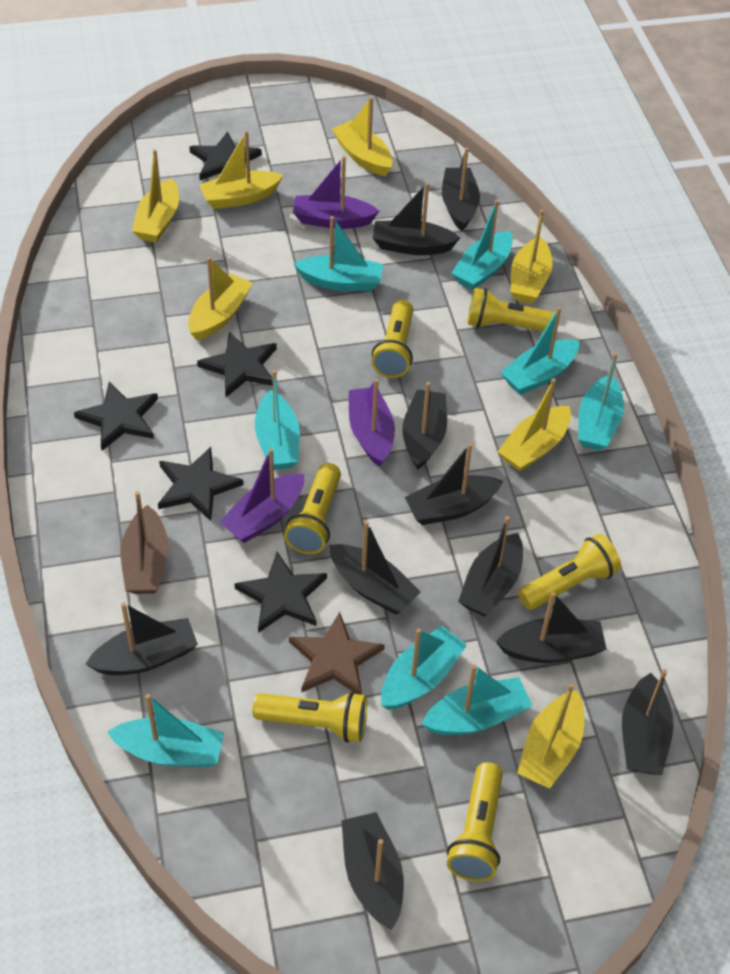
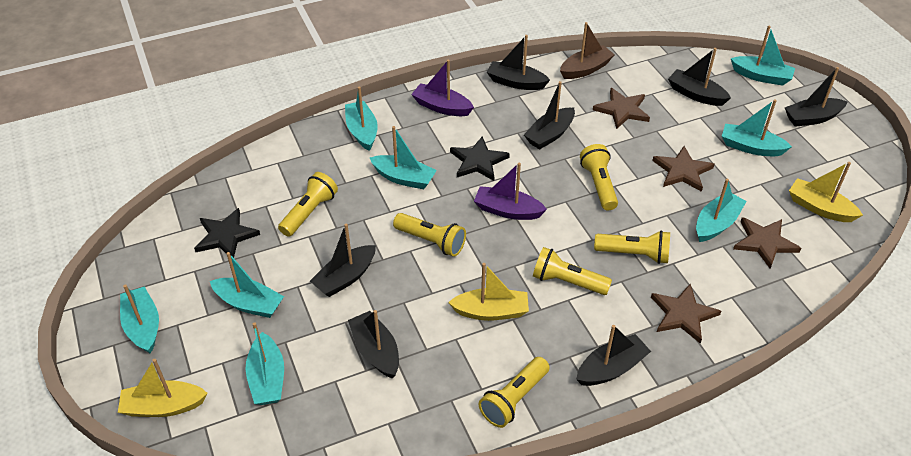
black boat: 10 -> 7
black star: 5 -> 2
brown star: 1 -> 4
purple boat: 3 -> 2
yellow boat: 7 -> 3

